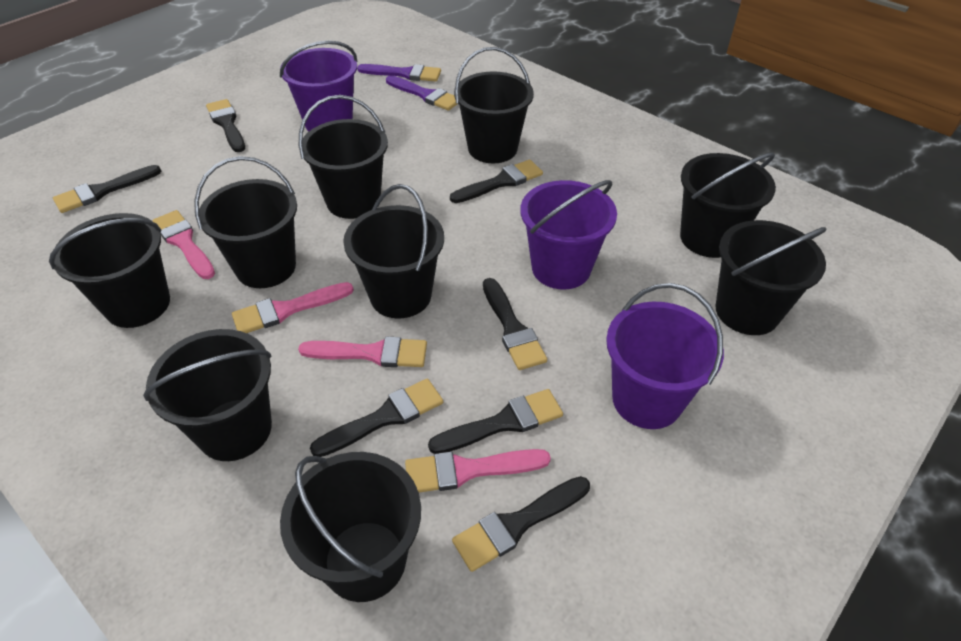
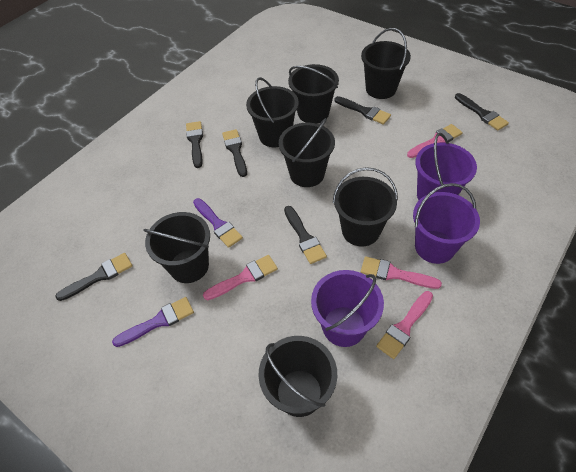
black brush: 7 -> 6
black bucket: 9 -> 7

